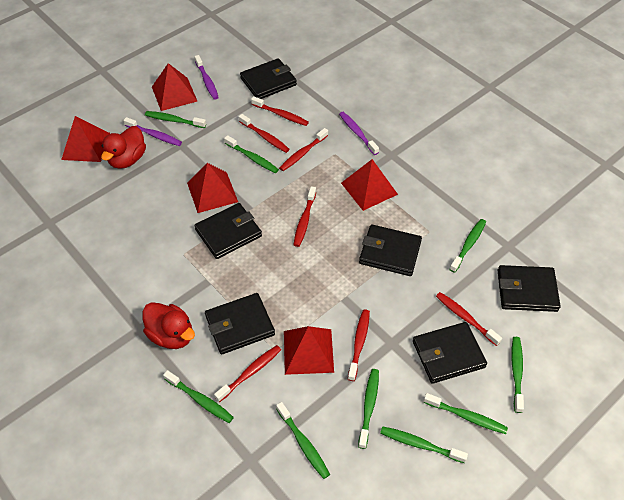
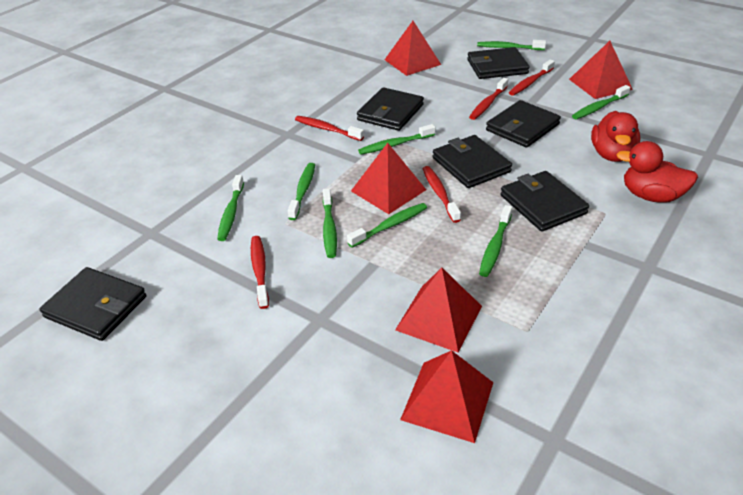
green toothbrush: 9 -> 8
purple toothbrush: 3 -> 0
red toothbrush: 7 -> 5

